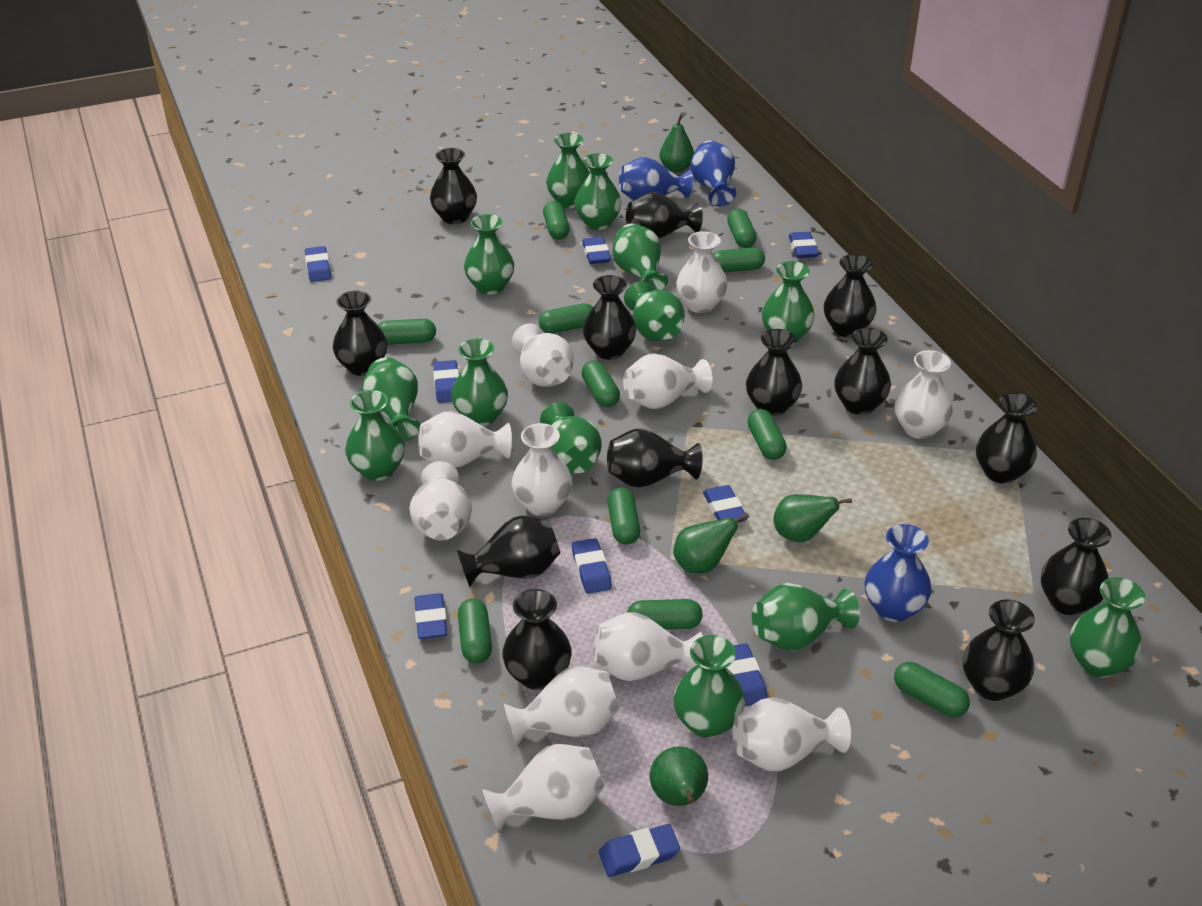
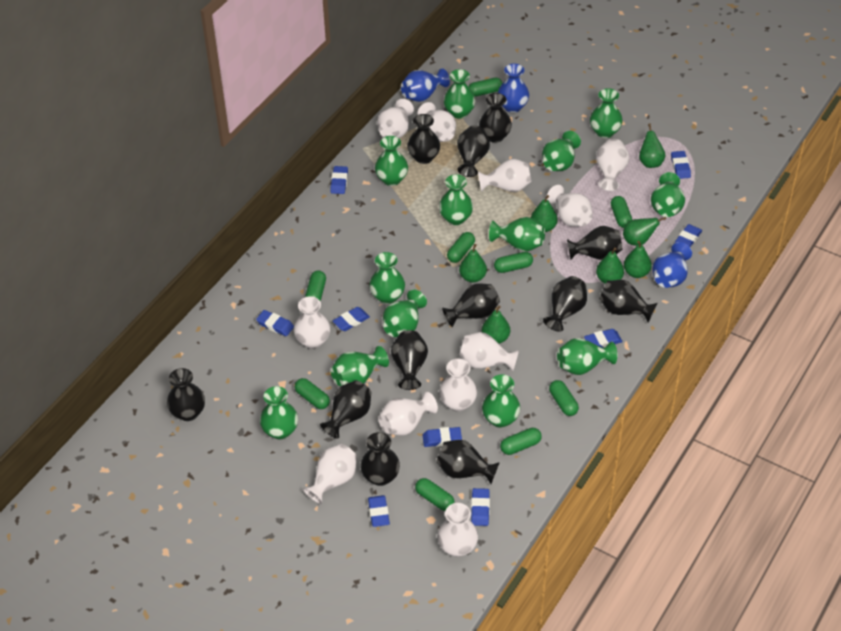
black vase: 13 -> 12
green capsule: 11 -> 9
green pear: 4 -> 7

